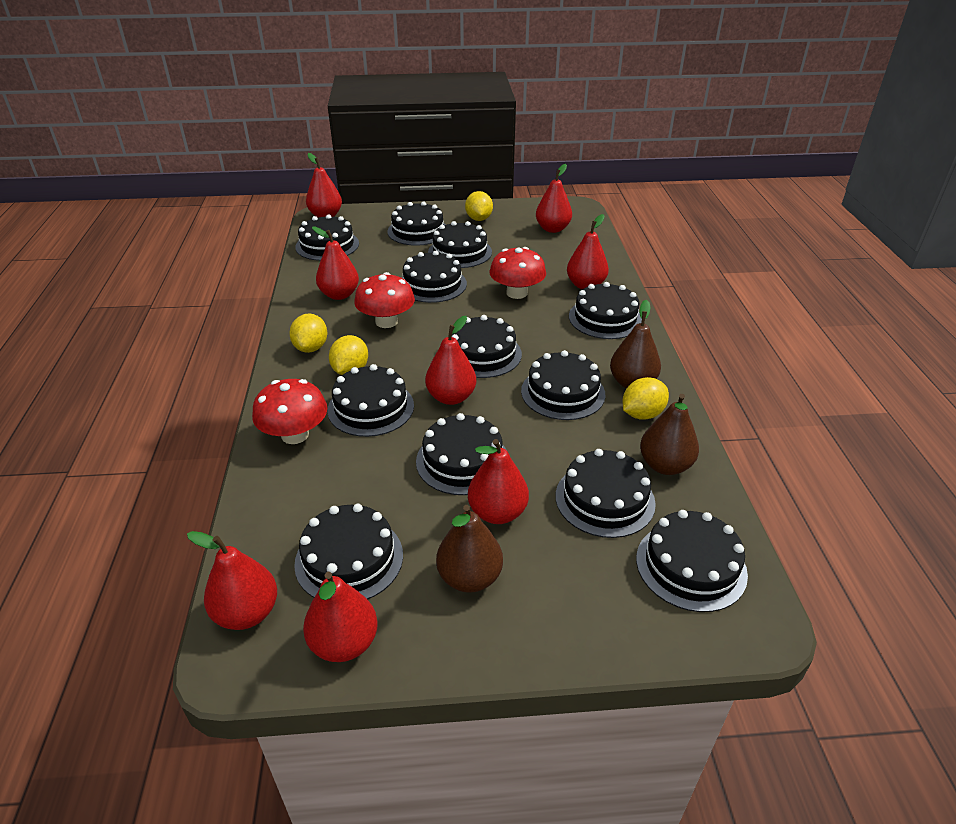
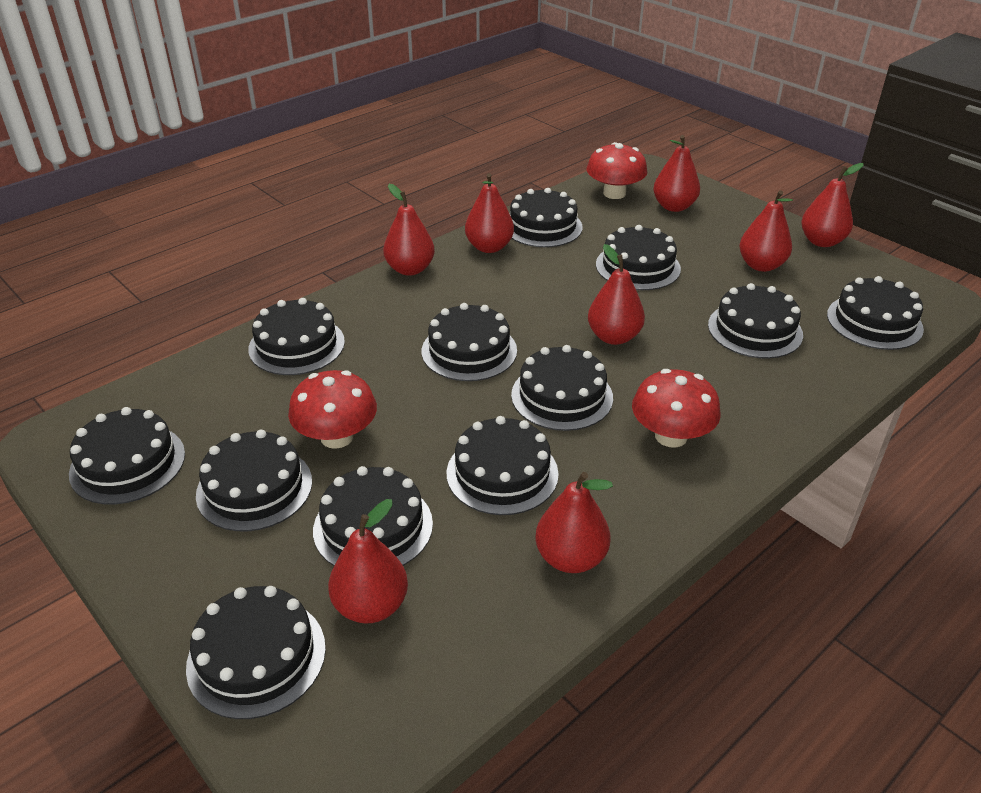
brown pear: 3 -> 0
yellow lemon: 4 -> 0

